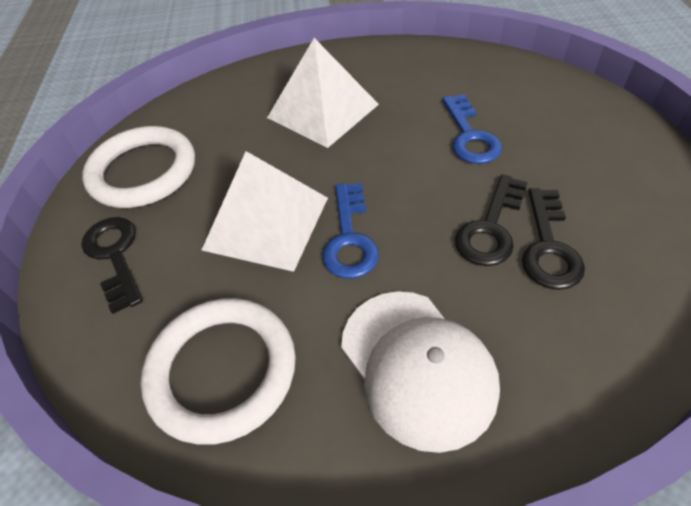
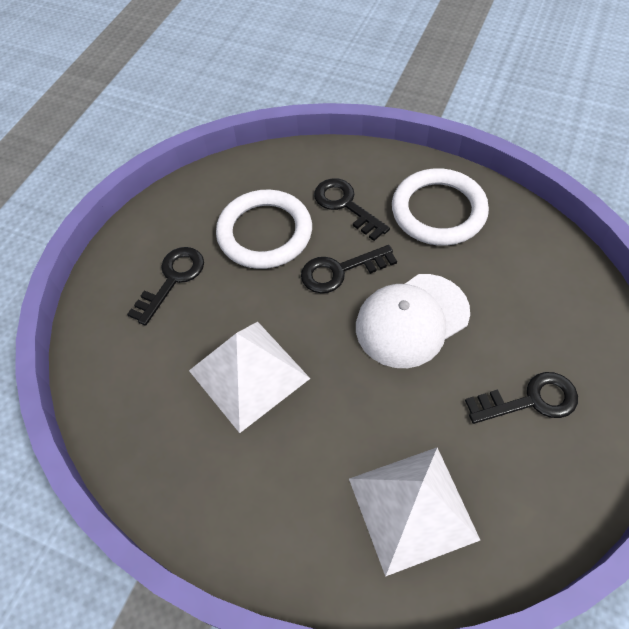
black key: 3 -> 4
blue key: 2 -> 0

